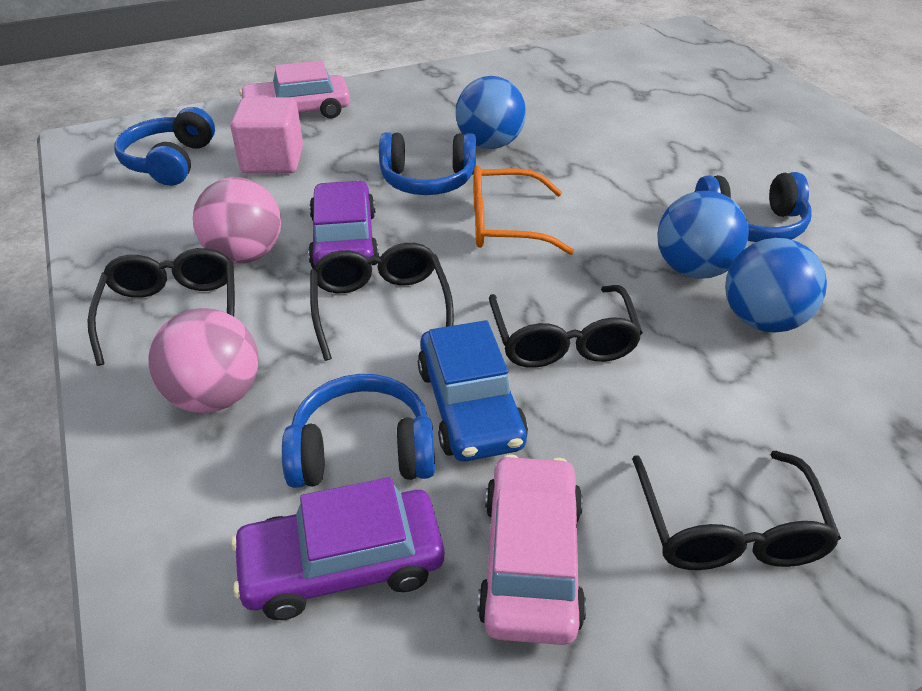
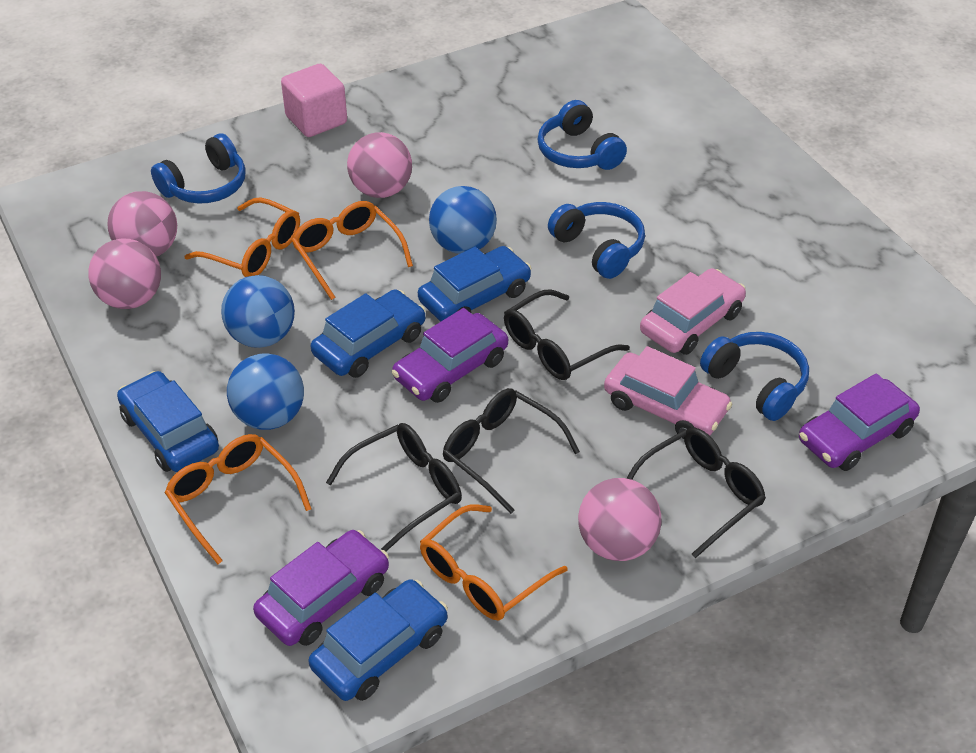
blue car: 1 -> 4
orange glasses: 1 -> 4
pink ball: 2 -> 4
purple car: 2 -> 3

